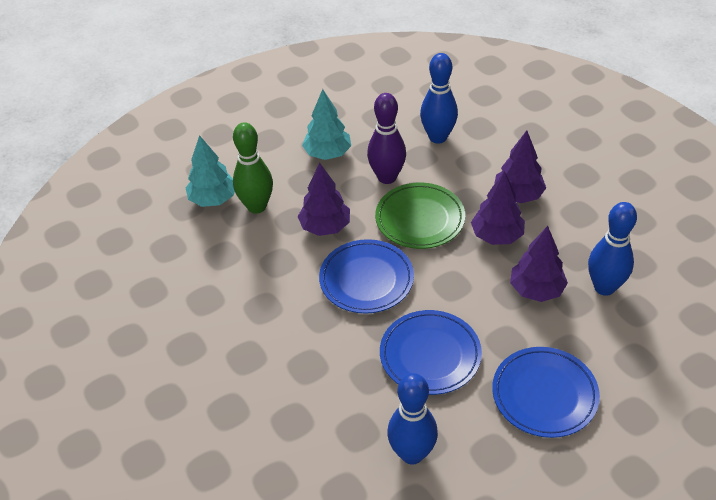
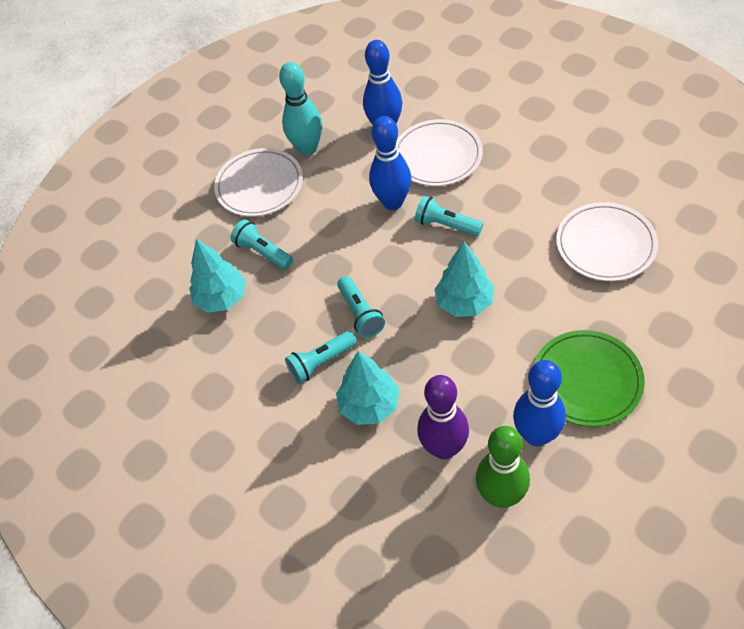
blue plate: 3 -> 0
purple tree: 4 -> 0
turquoise bowling pin: 0 -> 1
turquoise flashlight: 0 -> 4
turquoise tree: 2 -> 3
white plate: 0 -> 3

